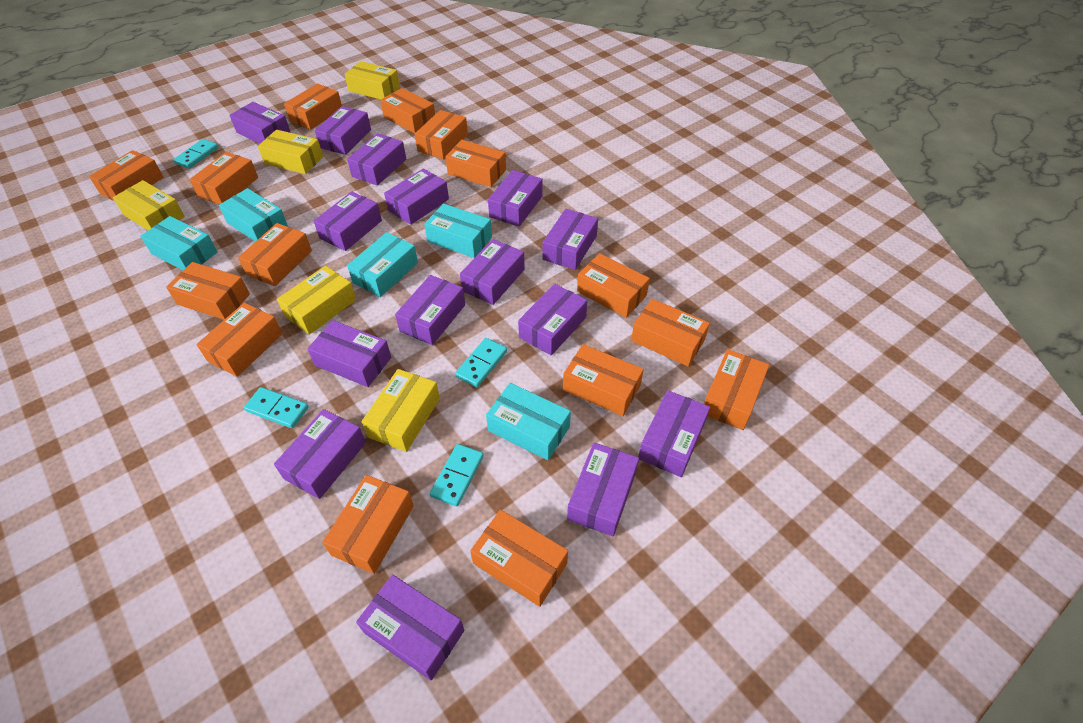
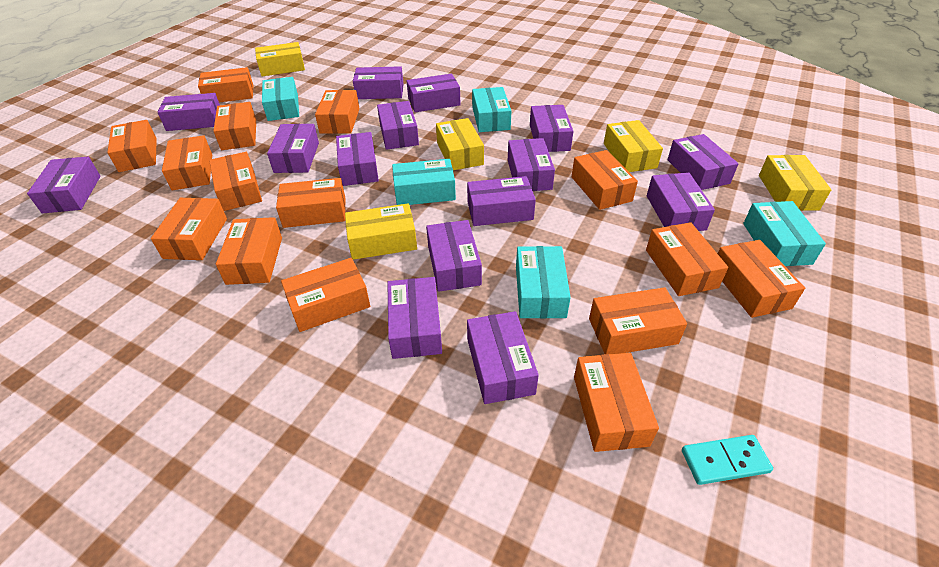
turquoise domino: 4 -> 1

